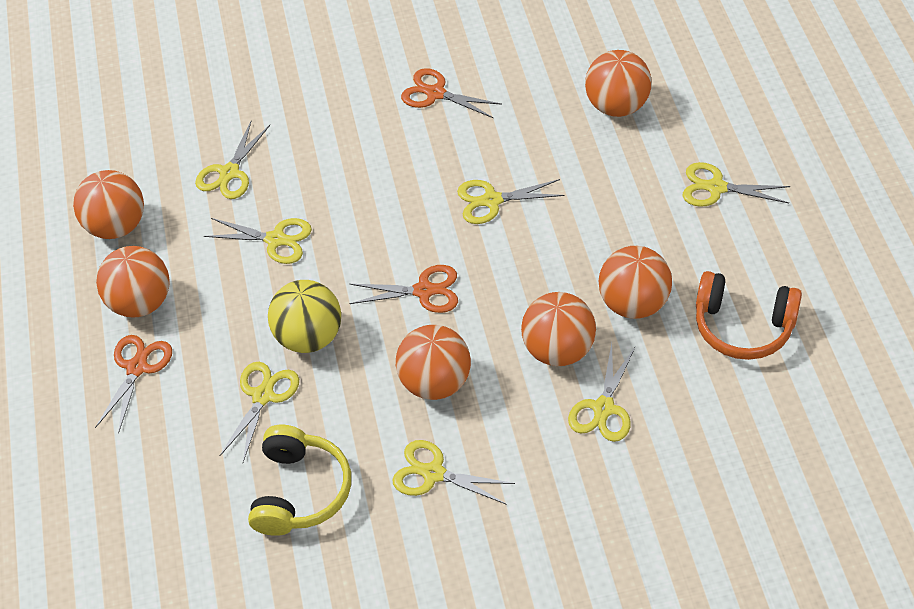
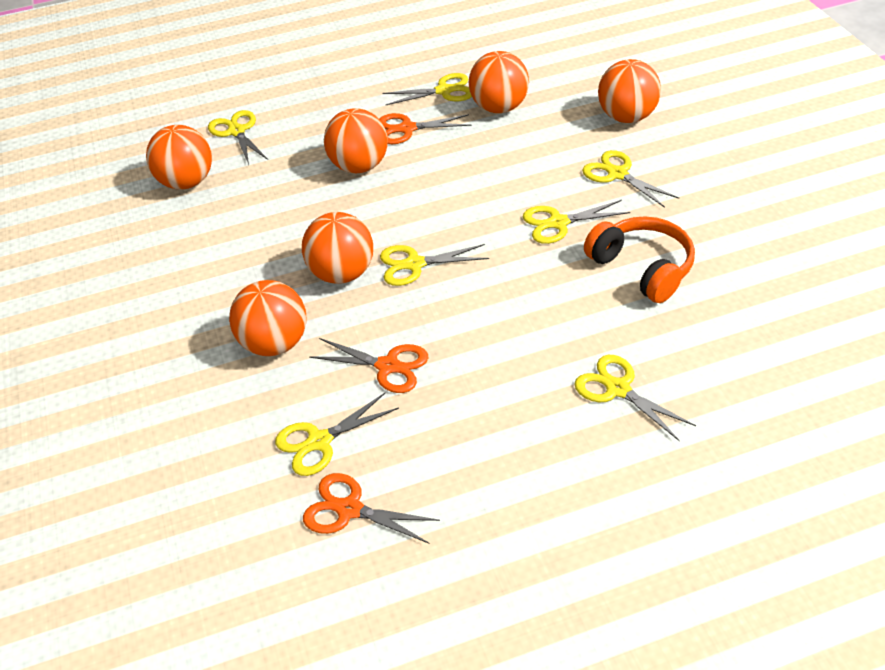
yellow ball: 1 -> 0
yellow headphones: 1 -> 0

